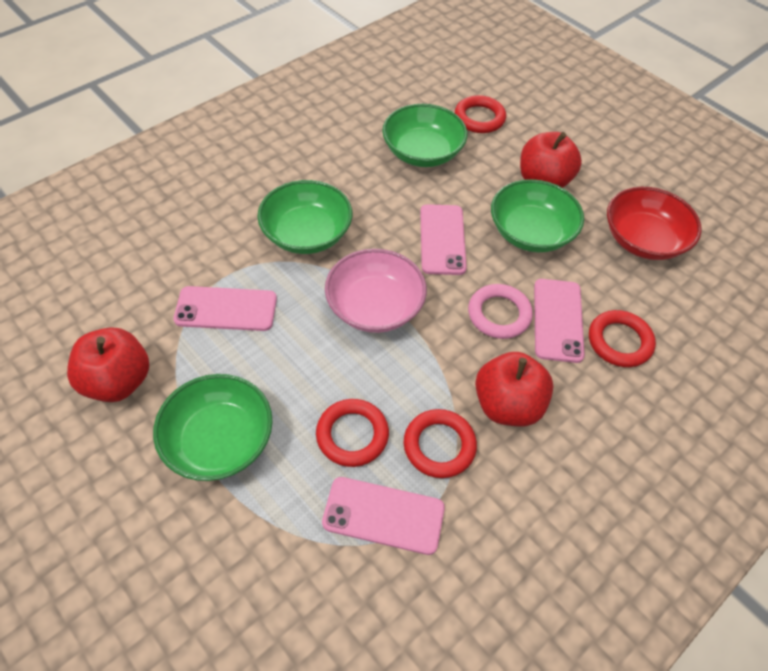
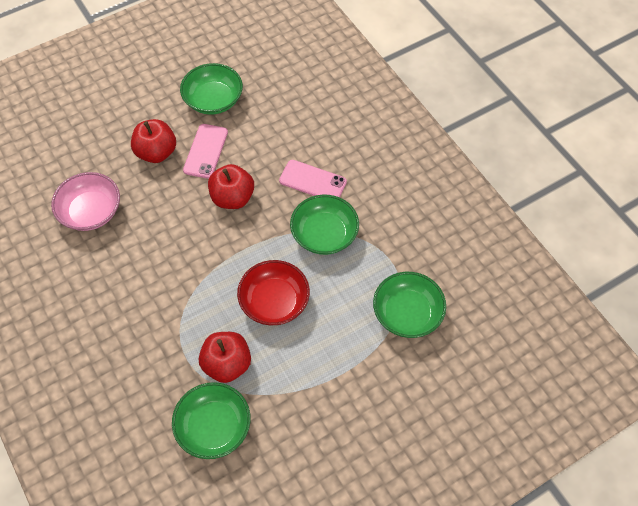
pink phone: 4 -> 2
pink ring: 1 -> 0
red ring: 4 -> 0

